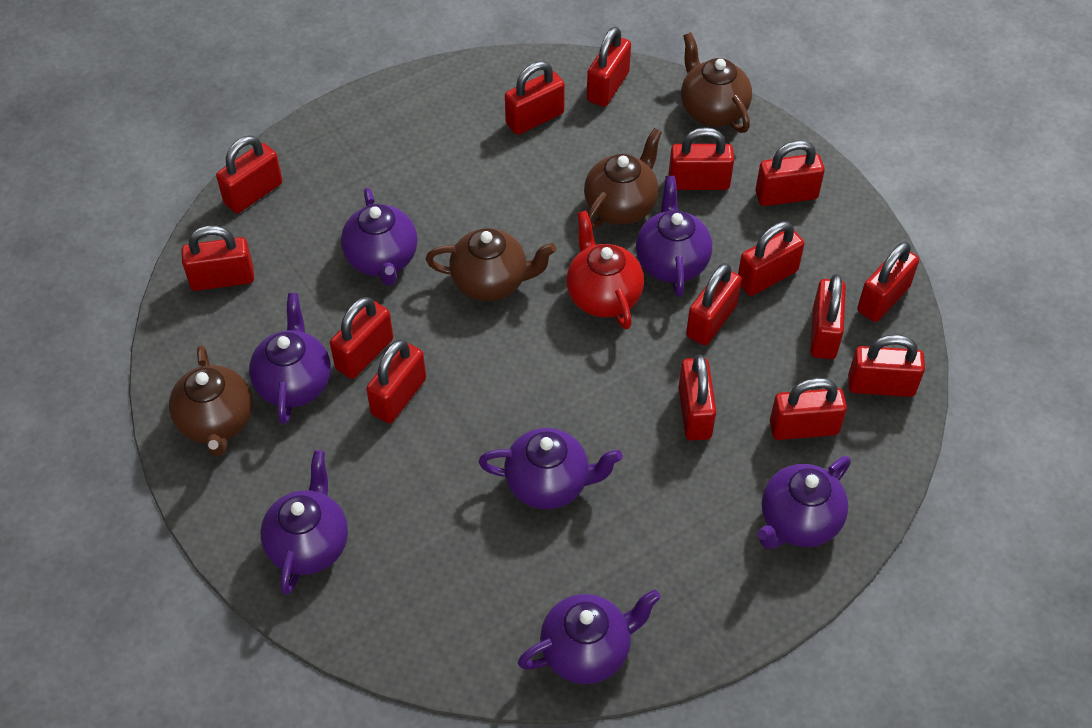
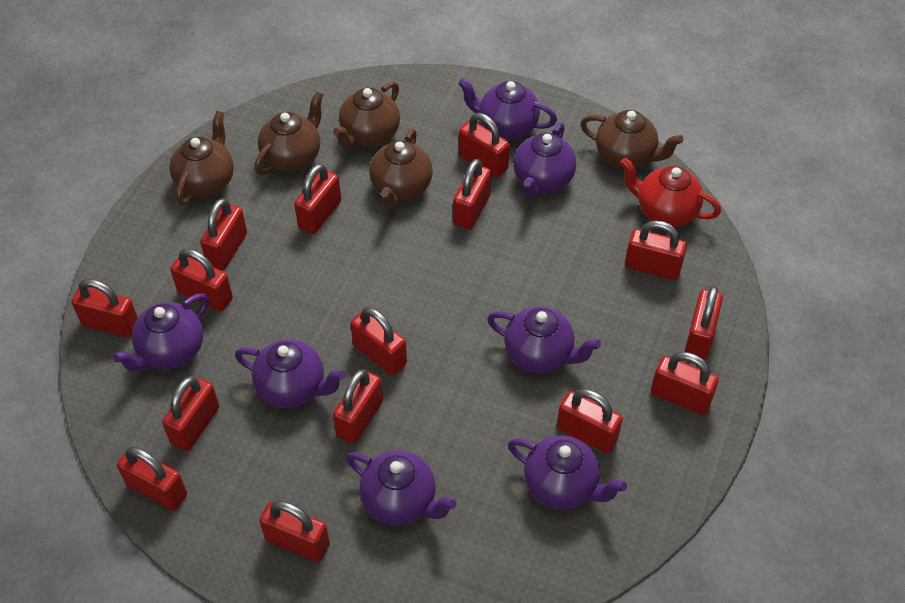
brown teapot: 4 -> 5

